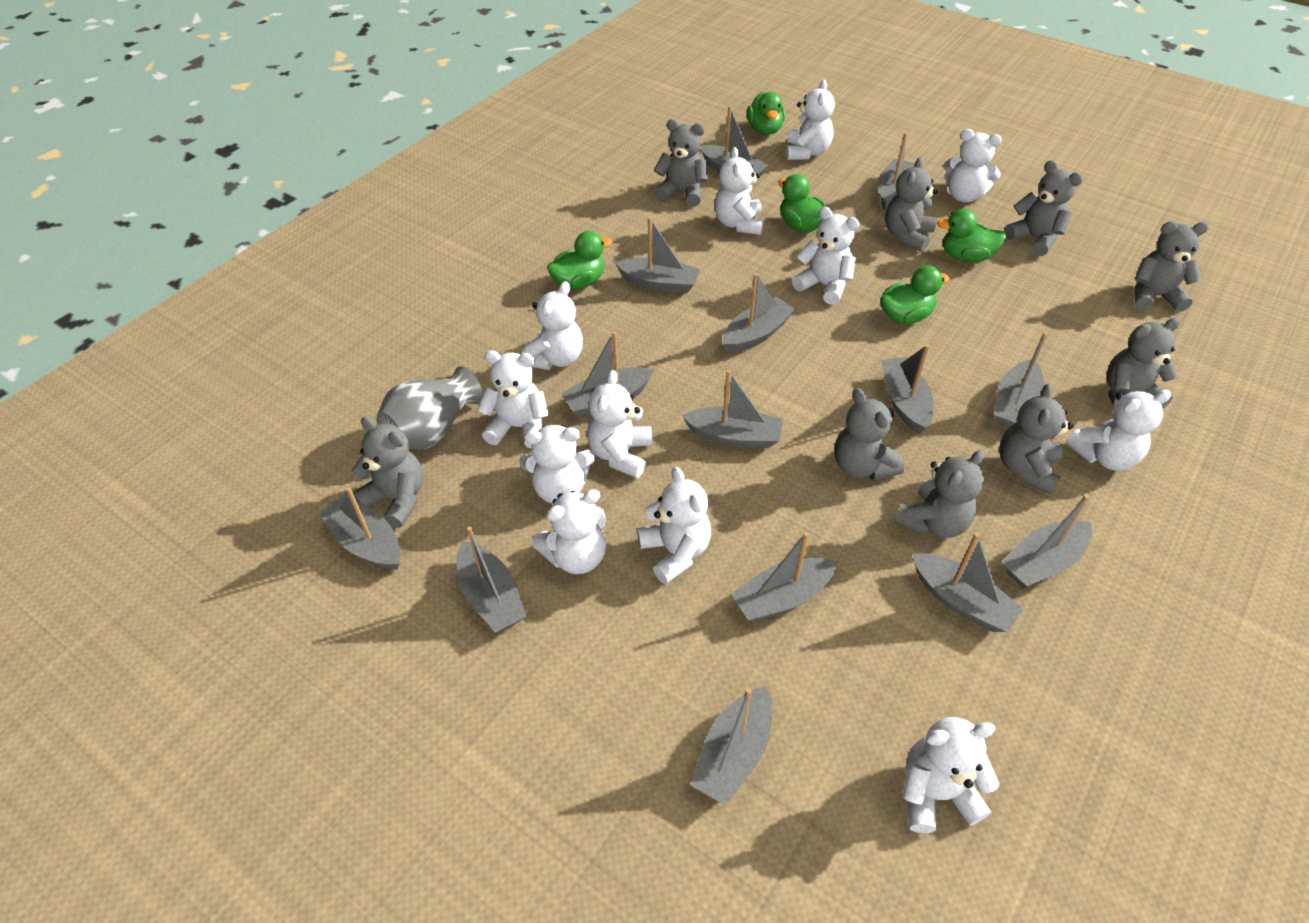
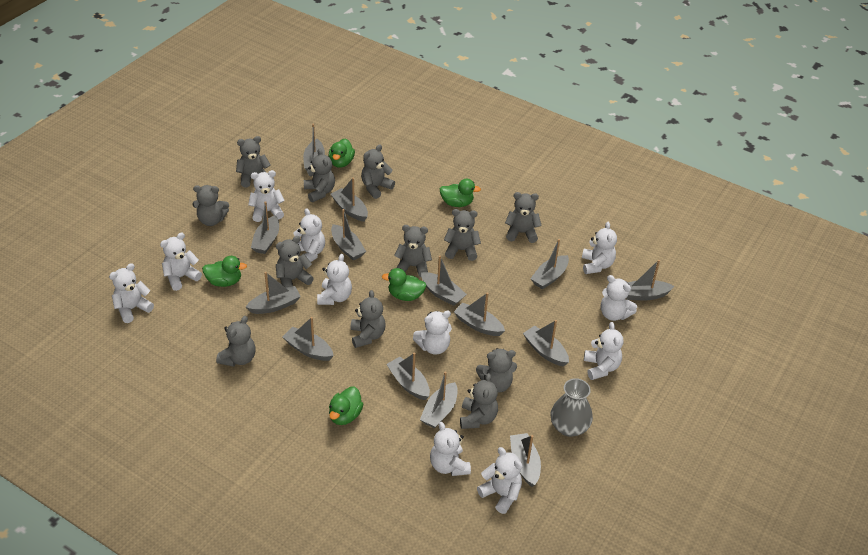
grey teddy bear: 9 -> 12
white teddy bear: 12 -> 11

